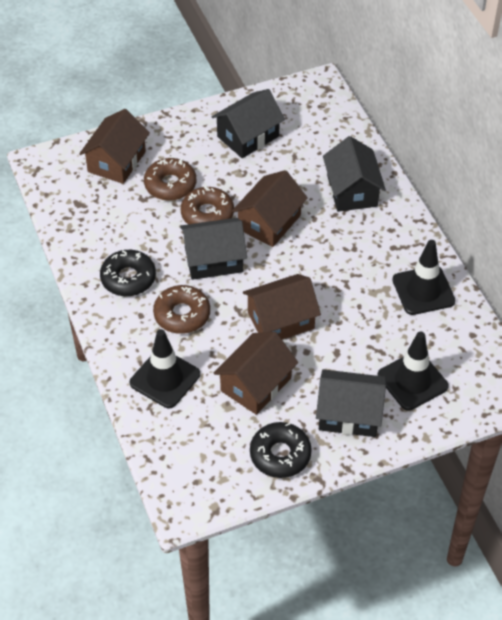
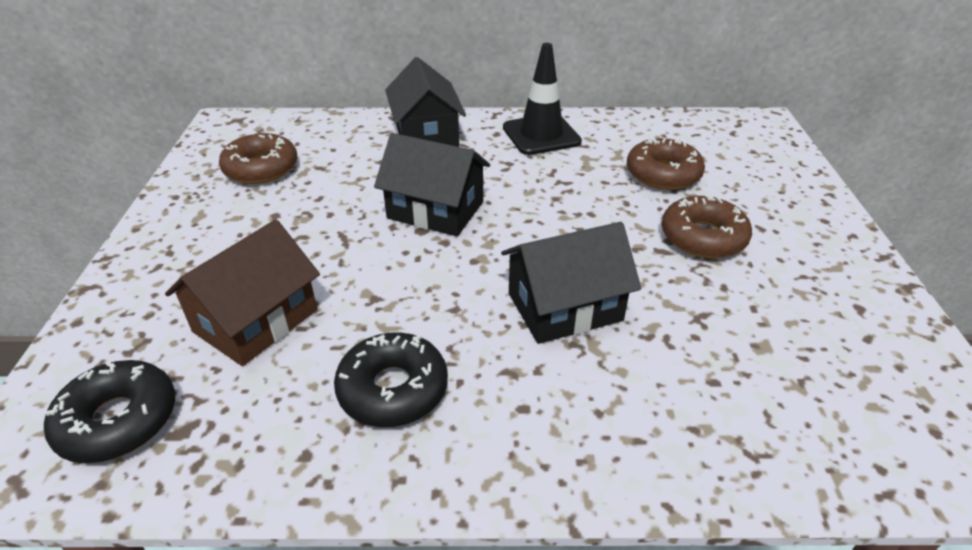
black house: 4 -> 3
black traffic cone: 3 -> 1
brown house: 4 -> 1

